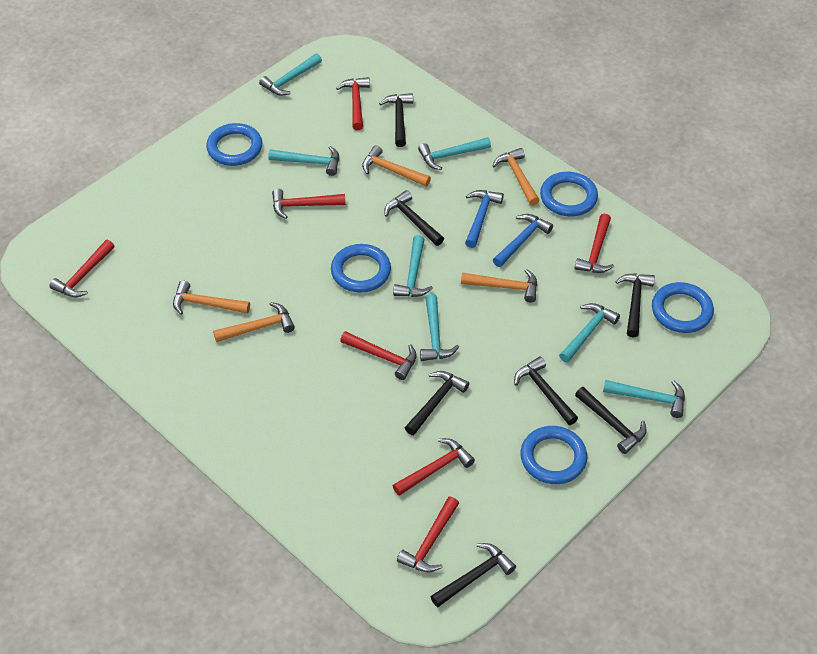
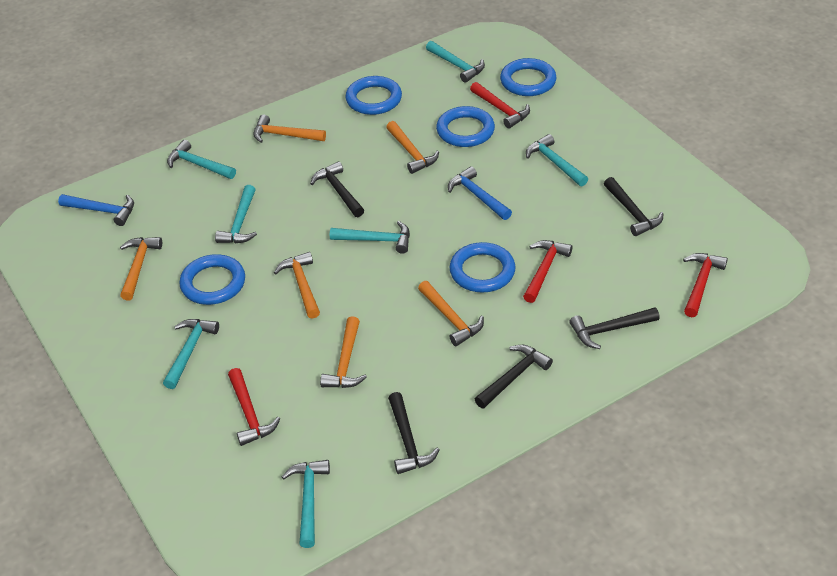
black hammer: 7 -> 5
orange hammer: 5 -> 6
red hammer: 7 -> 4

